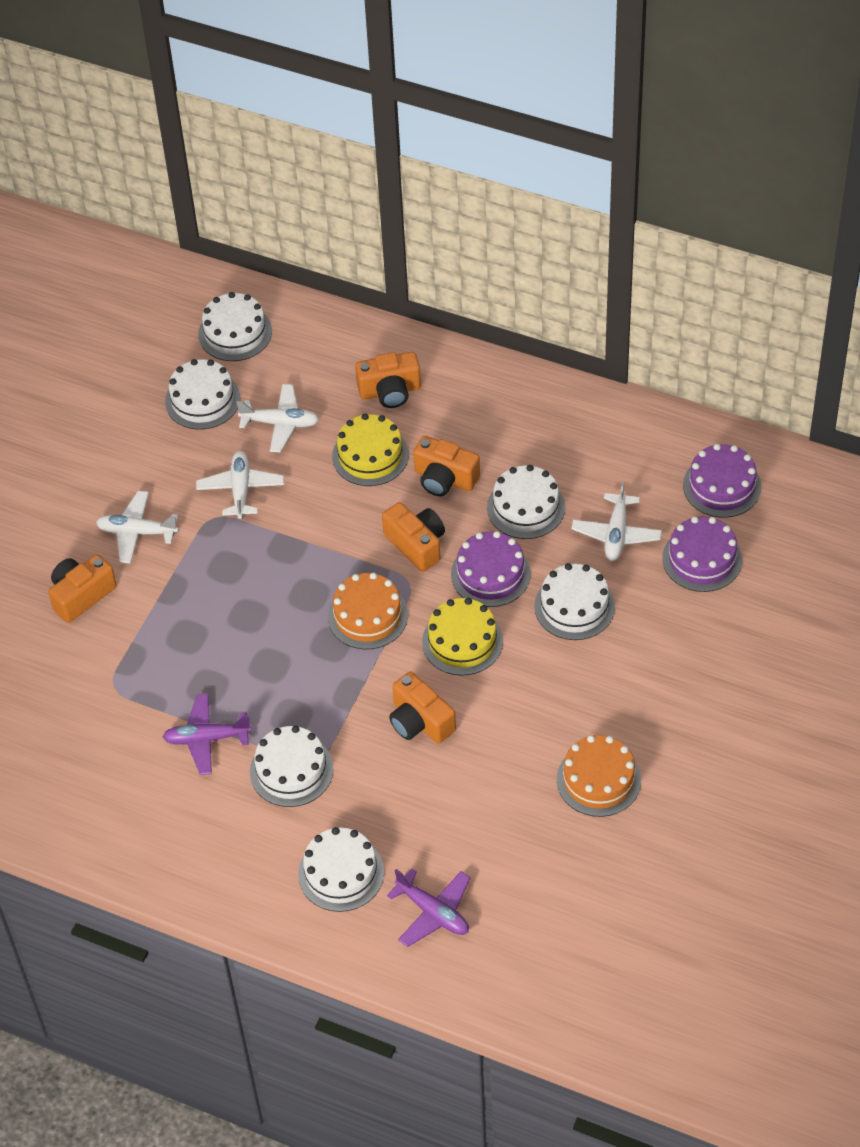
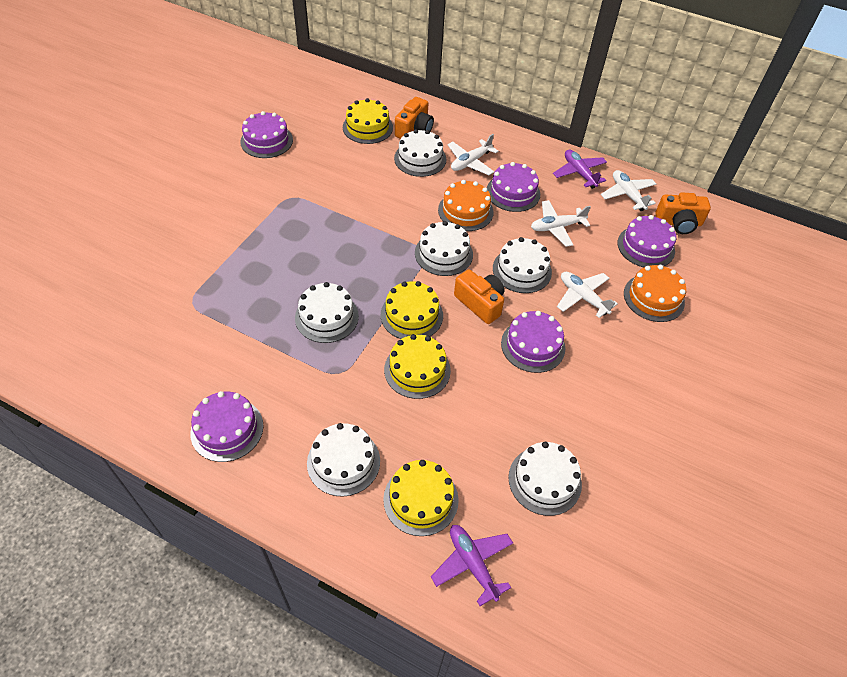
orange camera: 5 -> 3
purple cake: 3 -> 5
yellow cake: 2 -> 4

